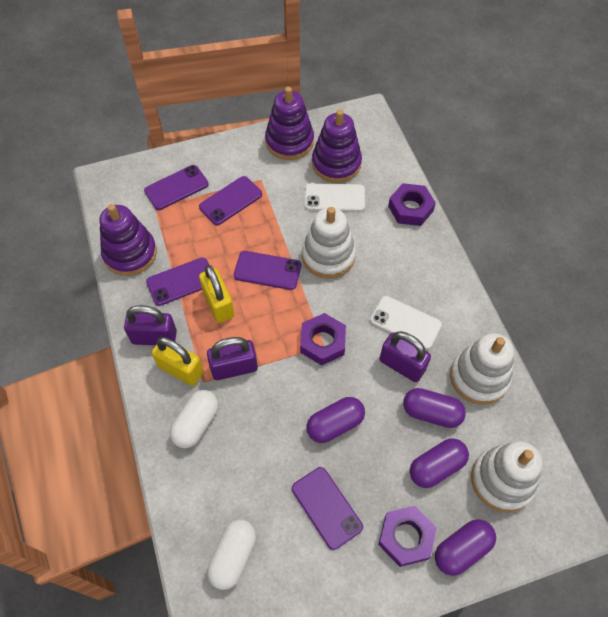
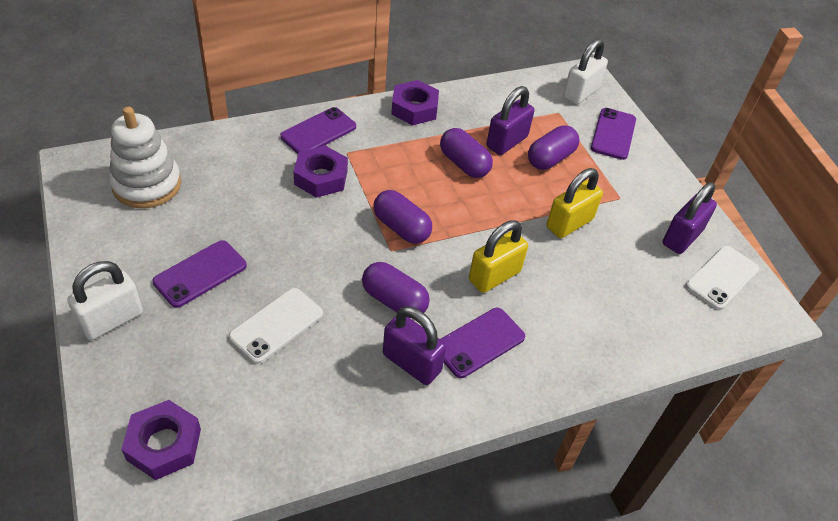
purple phone: 5 -> 4
purple stacking toy: 3 -> 0
white capsule: 2 -> 0
white padlock: 0 -> 2
white stacking toy: 3 -> 1

